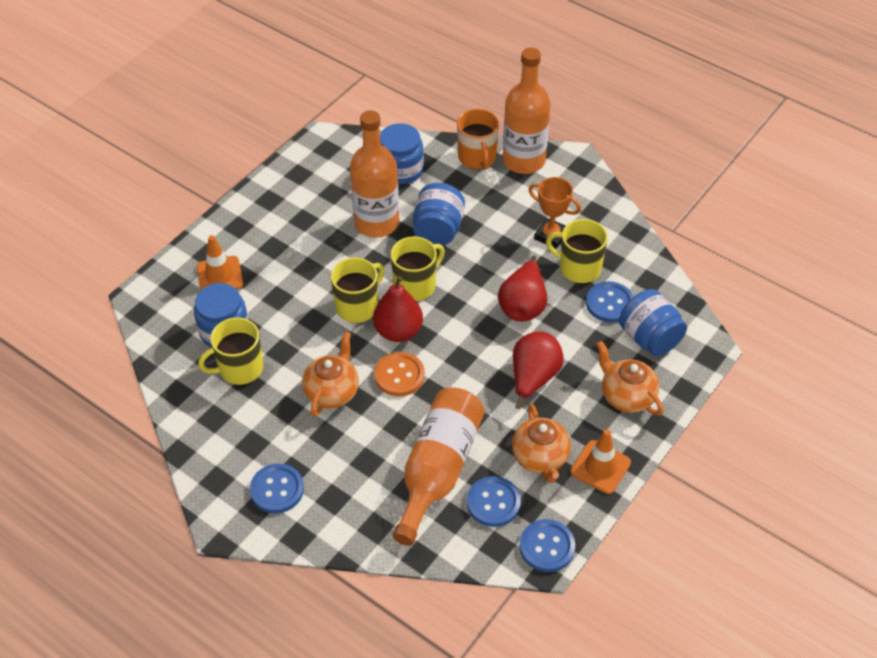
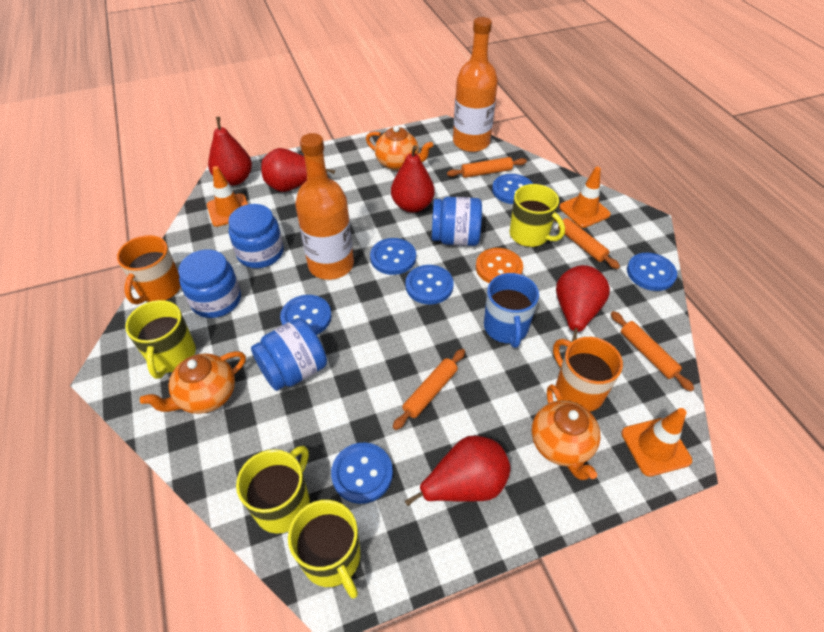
blue button: 4 -> 6
blue mug: 0 -> 1
orange bottle: 3 -> 2
orange mug: 1 -> 2
orange rolling pin: 0 -> 4
orange traffic cone: 2 -> 3
orange trophy: 1 -> 0
red pear: 3 -> 5

